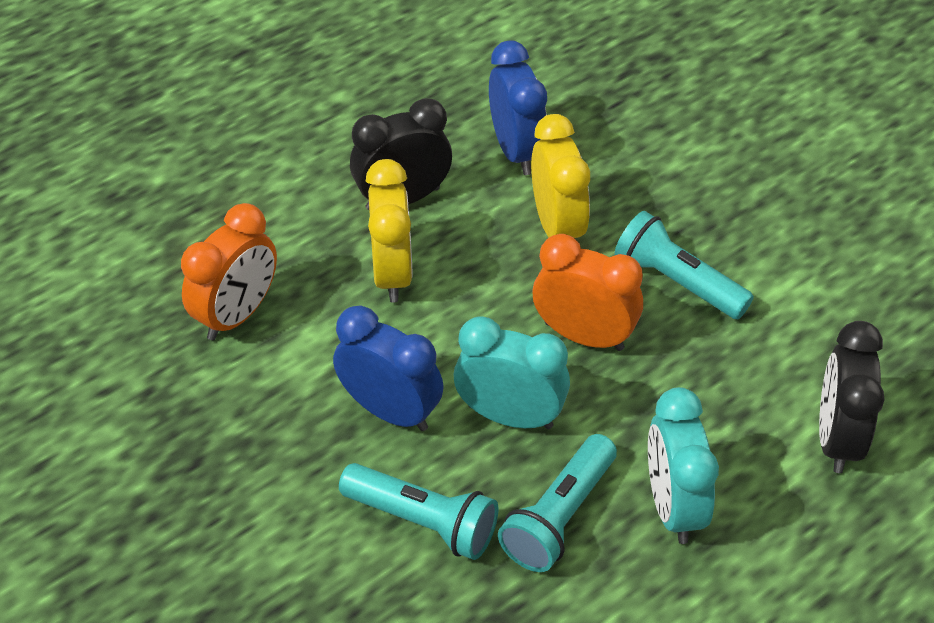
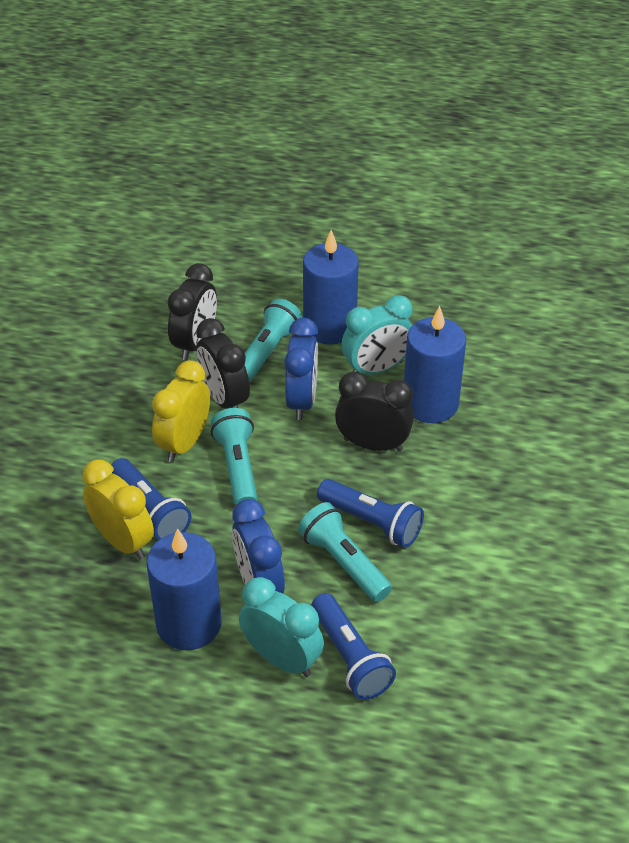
black clock: 2 -> 3
blue candle: 0 -> 3
blue flashlight: 0 -> 3
orange clock: 2 -> 0

